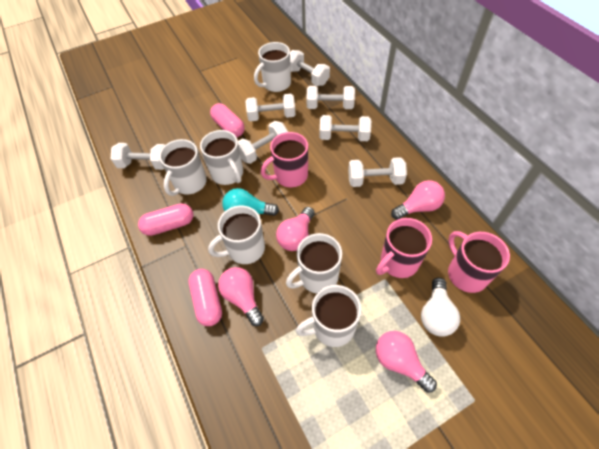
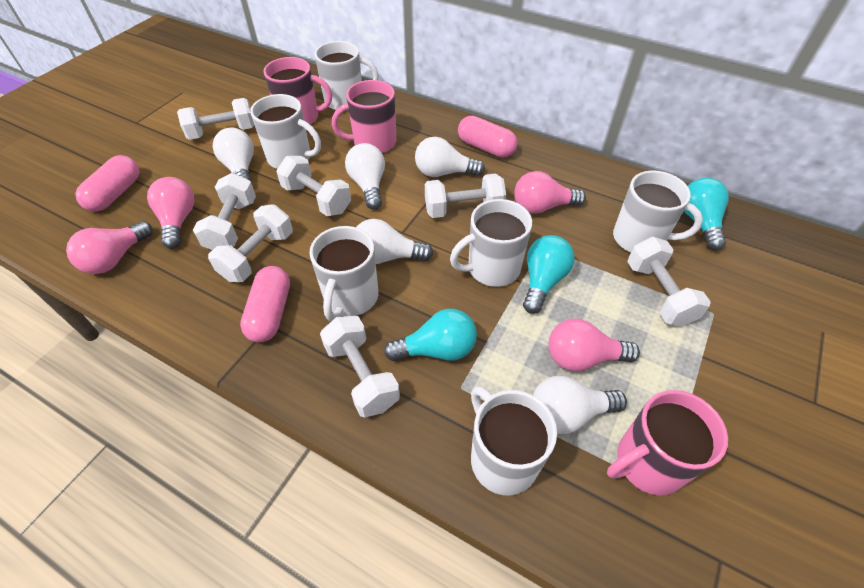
turquoise light bulb: 1 -> 3
white light bulb: 1 -> 5

